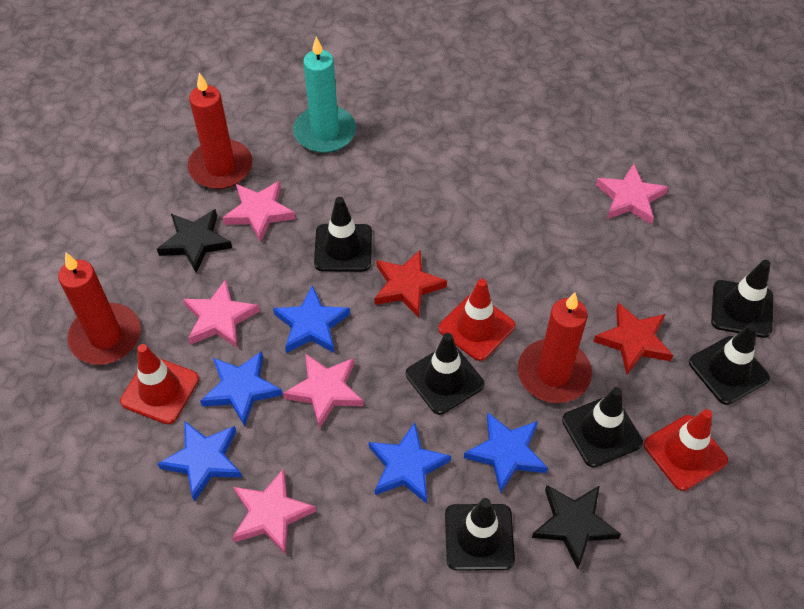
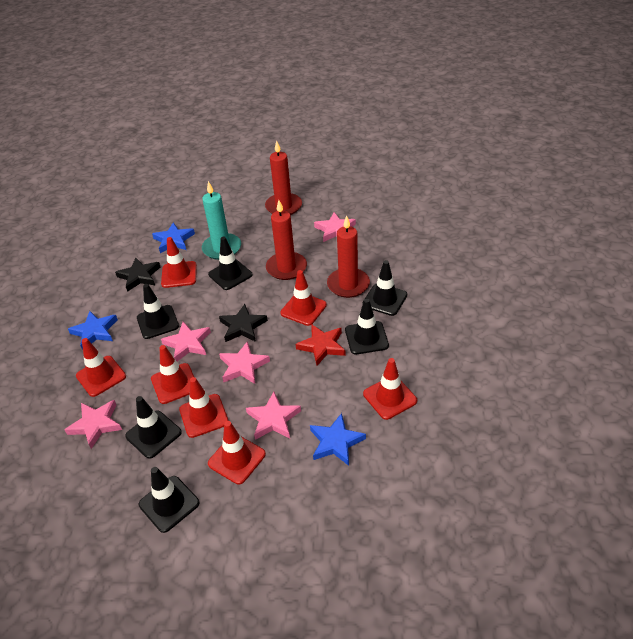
blue star: 5 -> 3
red star: 2 -> 1
red traffic cone: 3 -> 7

